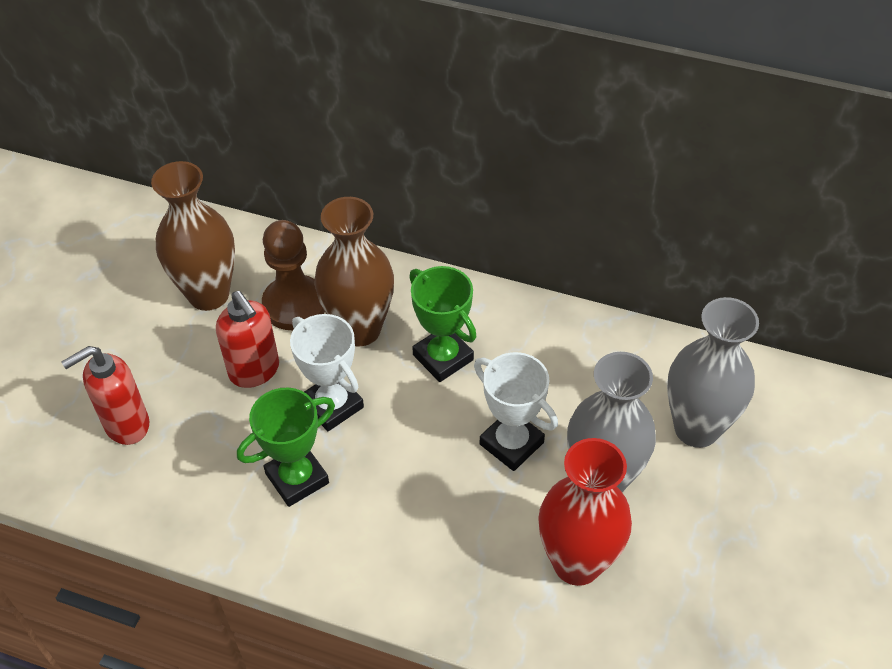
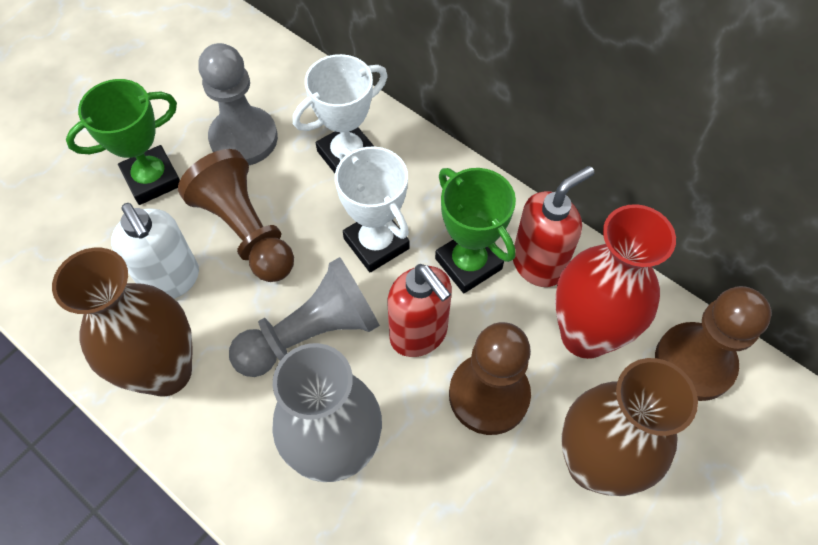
brown pawn: 1 -> 3
grey pawn: 0 -> 2
grey vase: 2 -> 1
white soap dispenser: 0 -> 1

